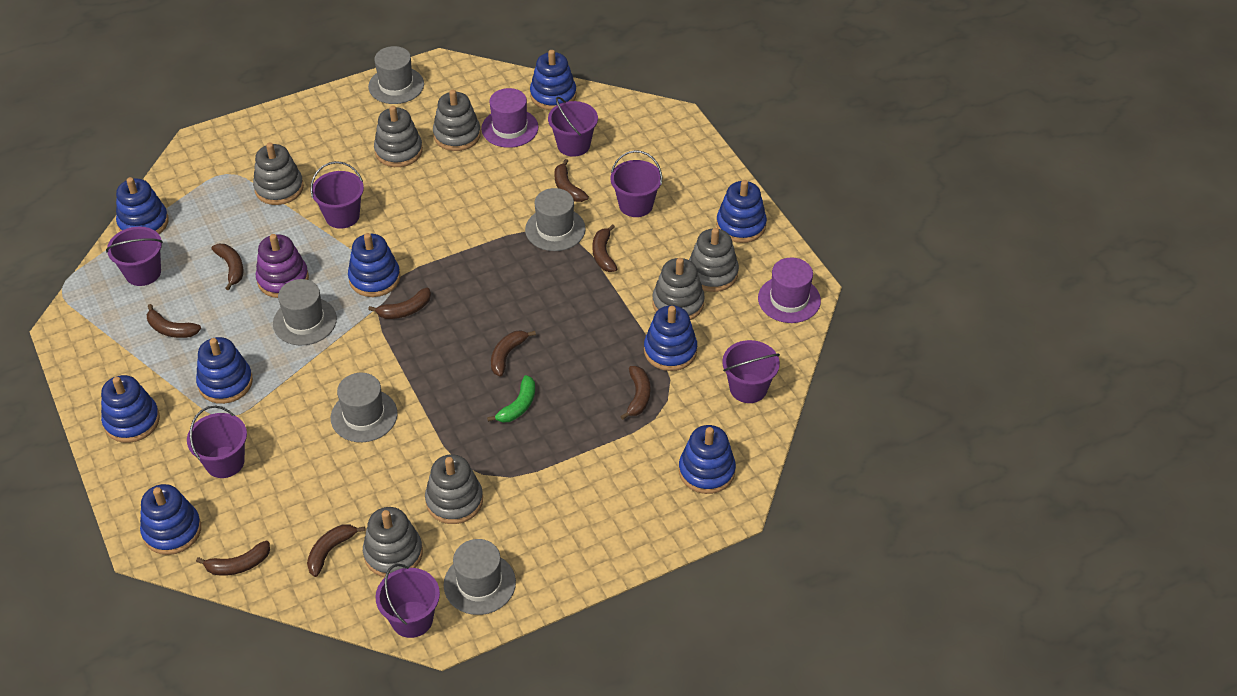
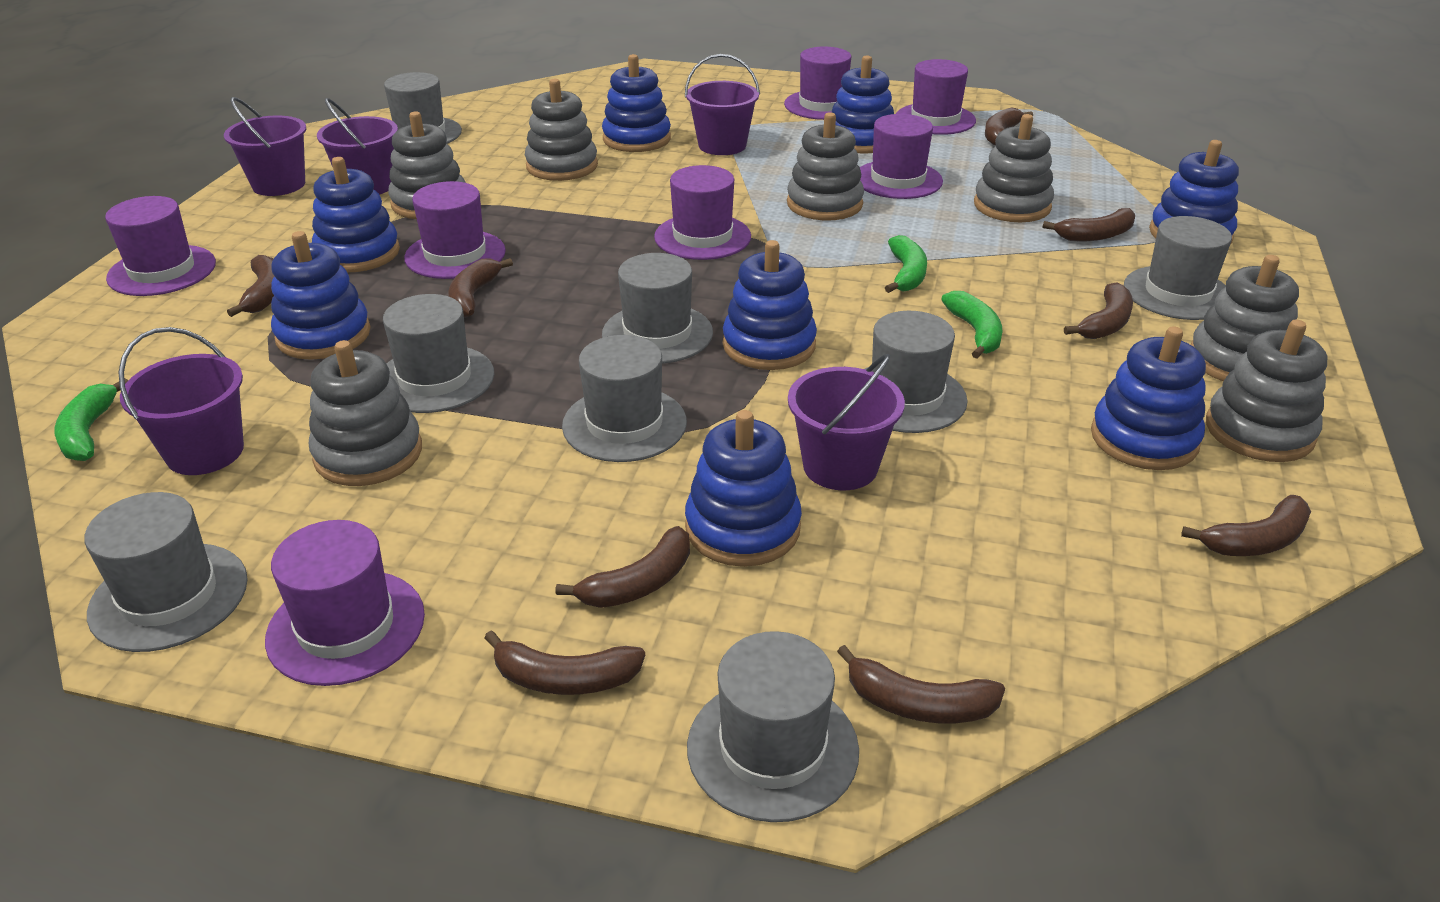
blue stacking toy: 9 -> 8
green banana: 1 -> 3
grey hat: 5 -> 8
purple bucket: 7 -> 5
purple hat: 2 -> 7
purple stacking toy: 1 -> 0

